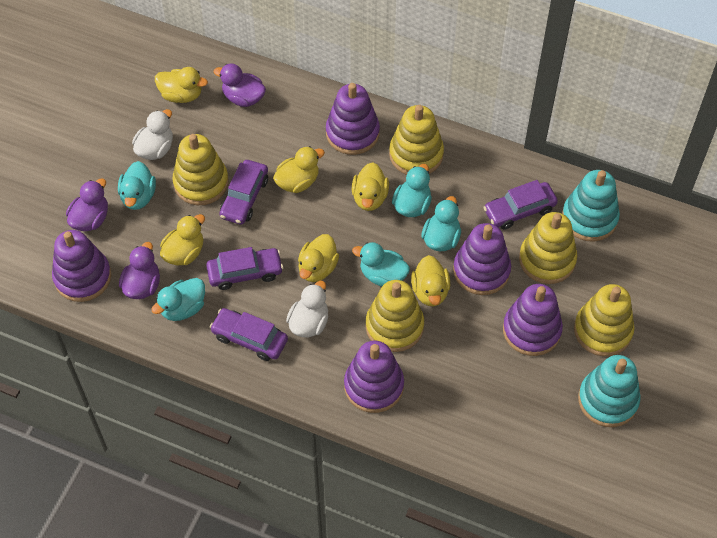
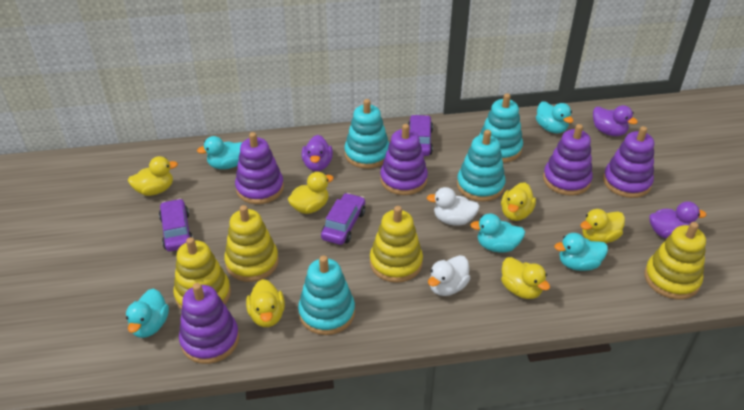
purple car: 4 -> 3
turquoise stacking toy: 2 -> 4
yellow stacking toy: 5 -> 4

